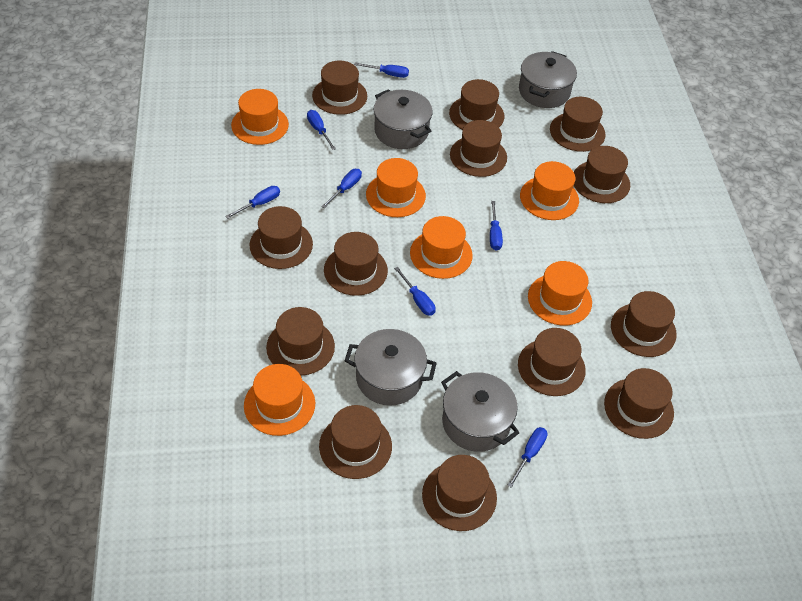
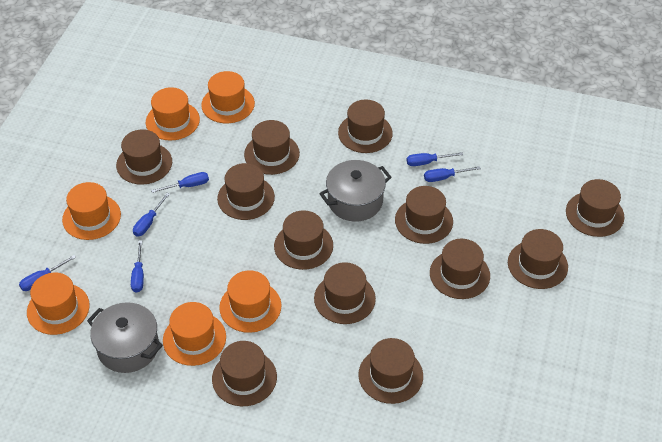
blue screwdriver: 7 -> 6
brown hat: 13 -> 12
grey pot: 4 -> 2

